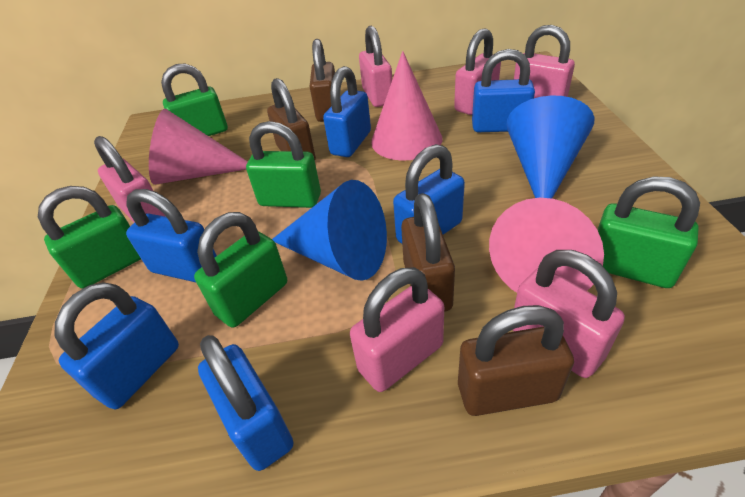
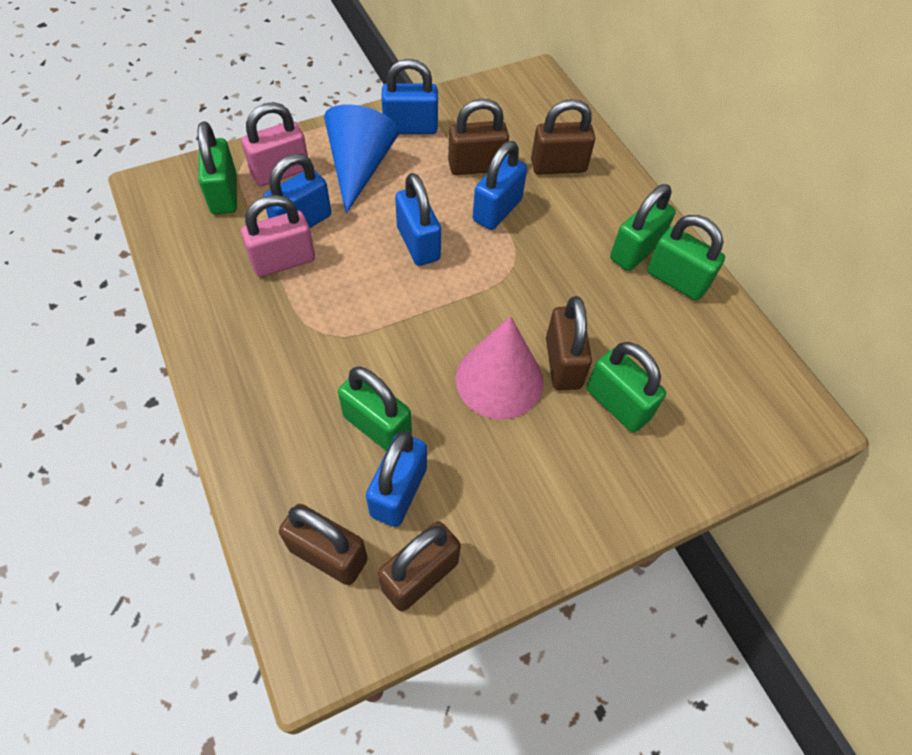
blue cone: 2 -> 1
blue padlock: 6 -> 5
brown padlock: 4 -> 5
pink cone: 3 -> 1
pink padlock: 6 -> 2

